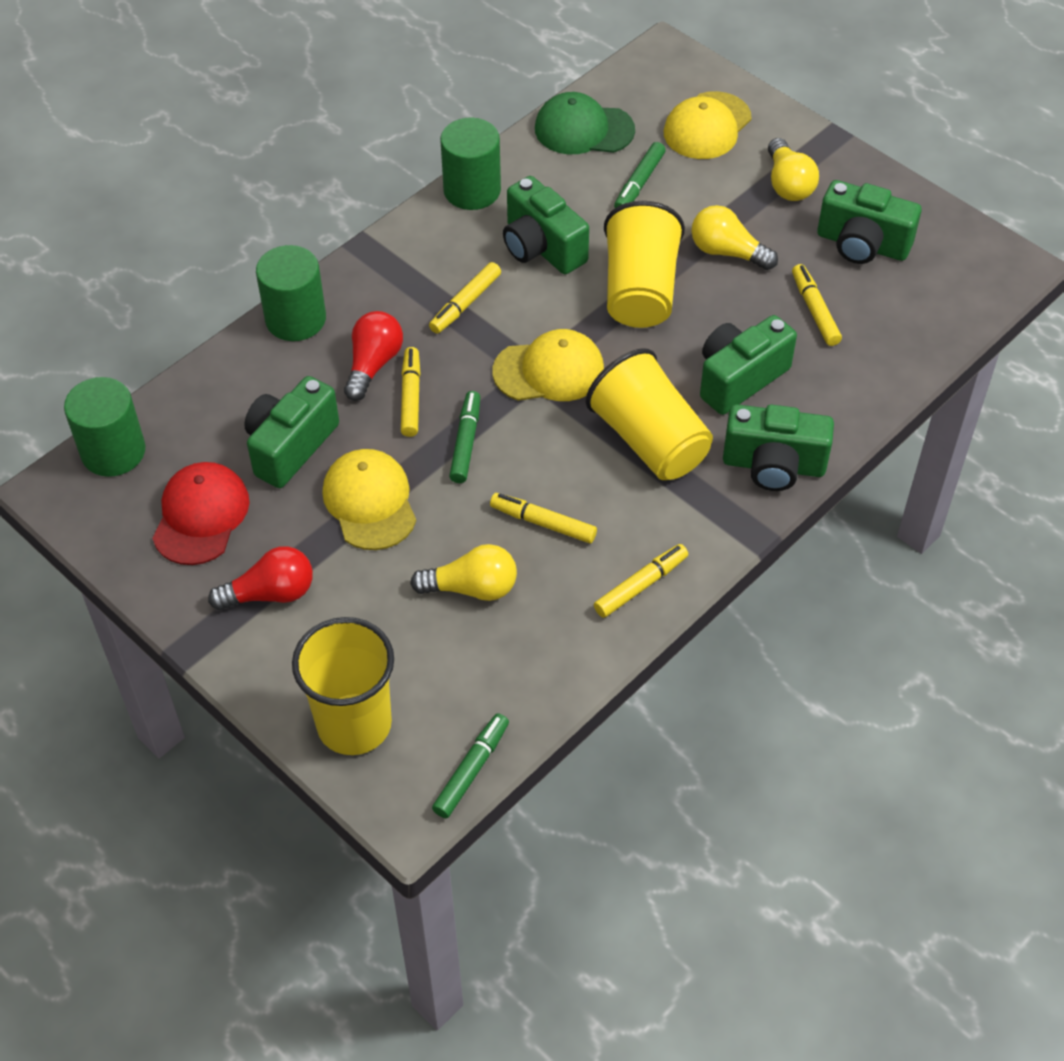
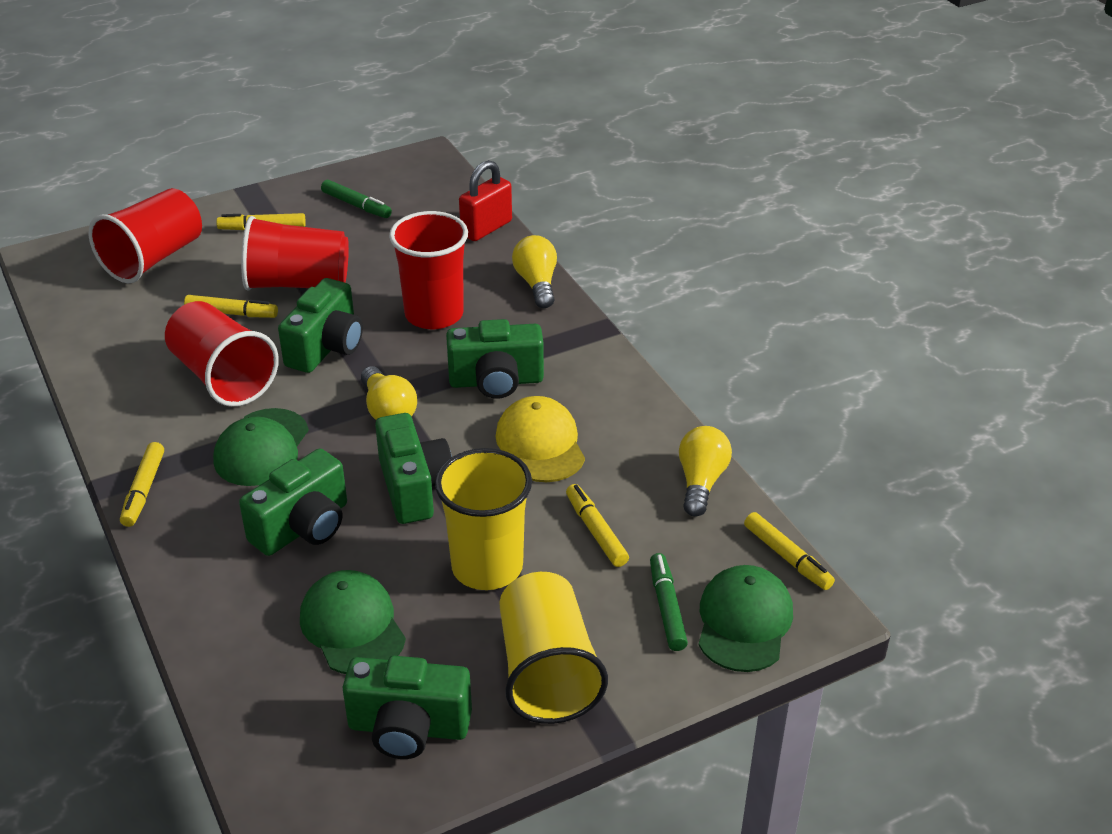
green cap: 1 -> 3
green cylinder: 3 -> 0
green marker: 3 -> 2
red cap: 1 -> 0
red cup: 0 -> 4
red light bulb: 2 -> 0
red padlock: 0 -> 1
yellow cap: 3 -> 1
yellow cup: 3 -> 2

